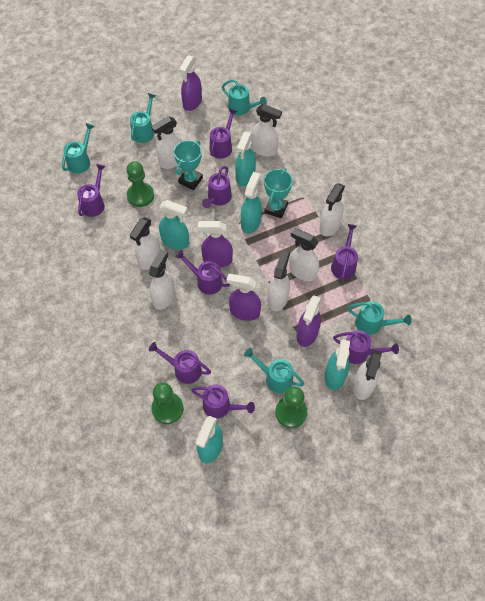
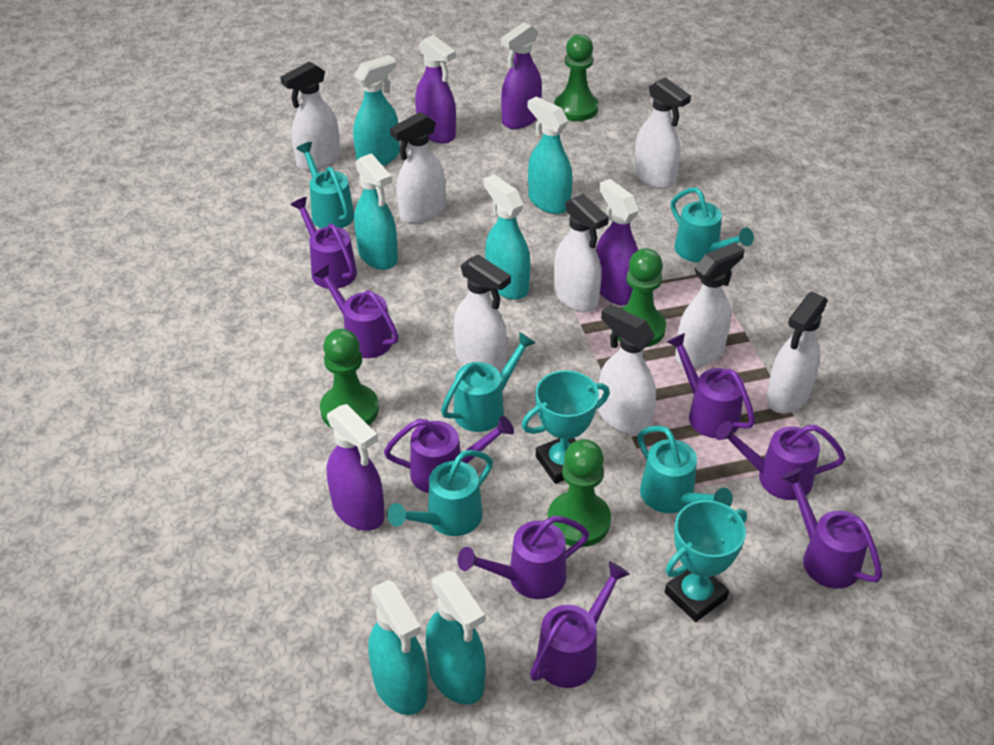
green pawn: 3 -> 4
turquoise spray bottle: 5 -> 6

